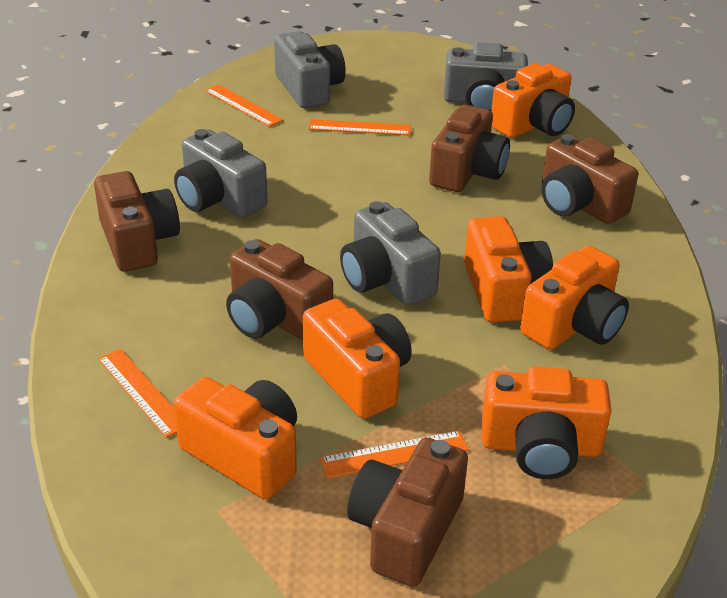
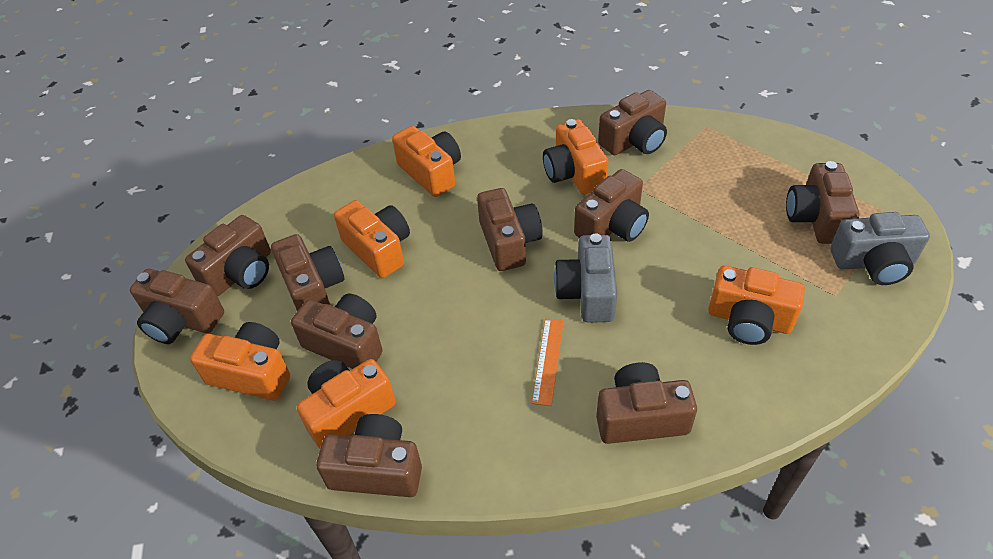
brown camera: 5 -> 10
grey camera: 4 -> 2
orange ruler: 4 -> 1

